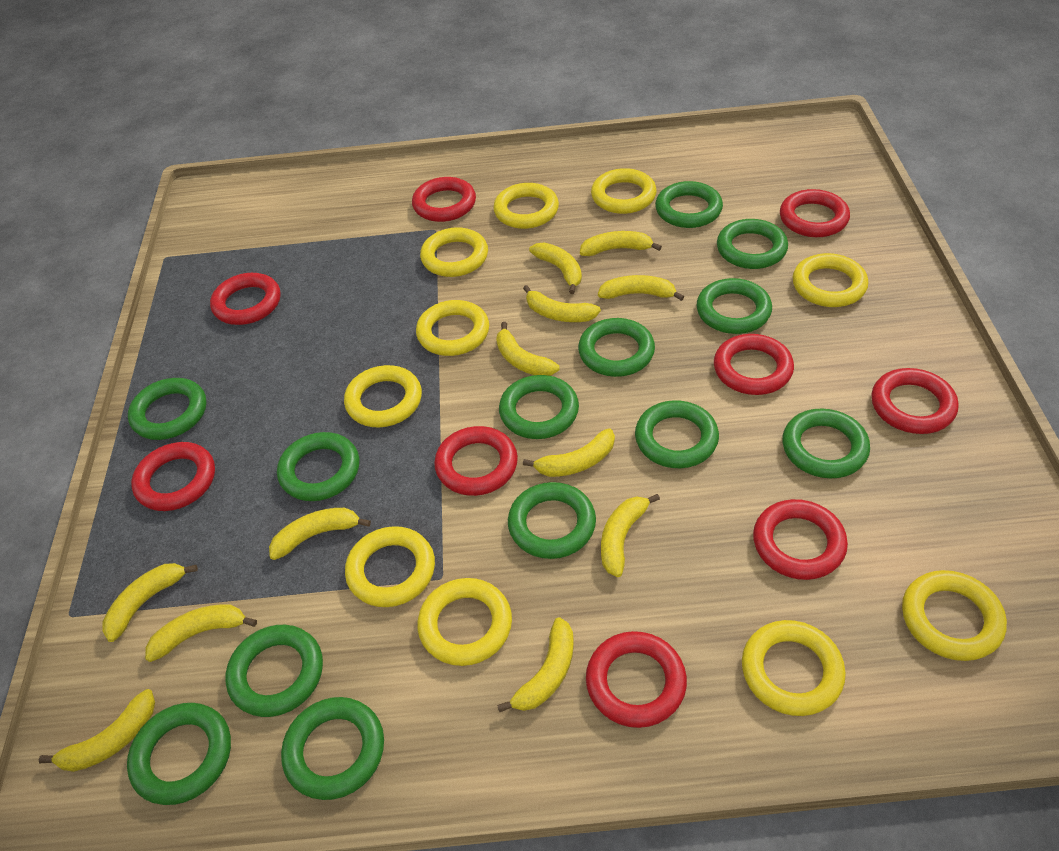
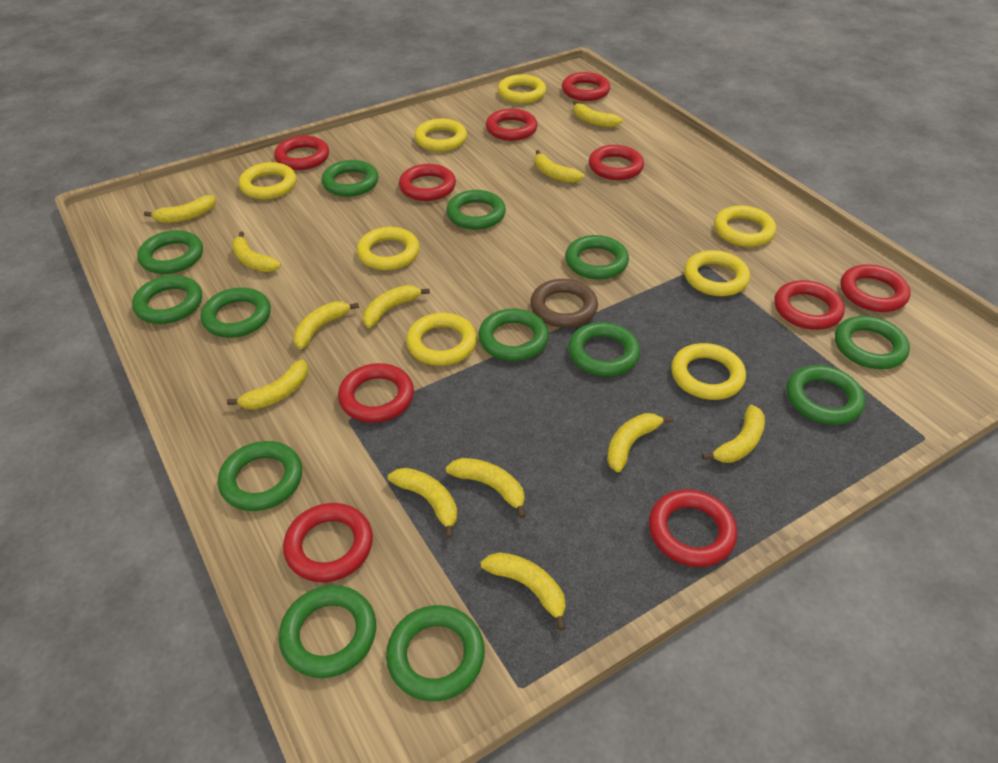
brown ring: 0 -> 1
red ring: 9 -> 10
yellow ring: 10 -> 8

